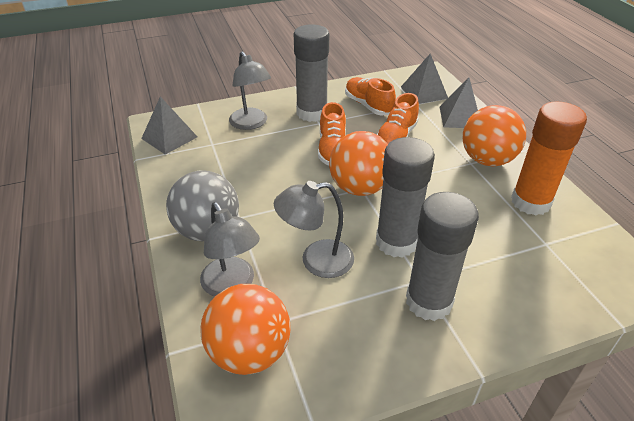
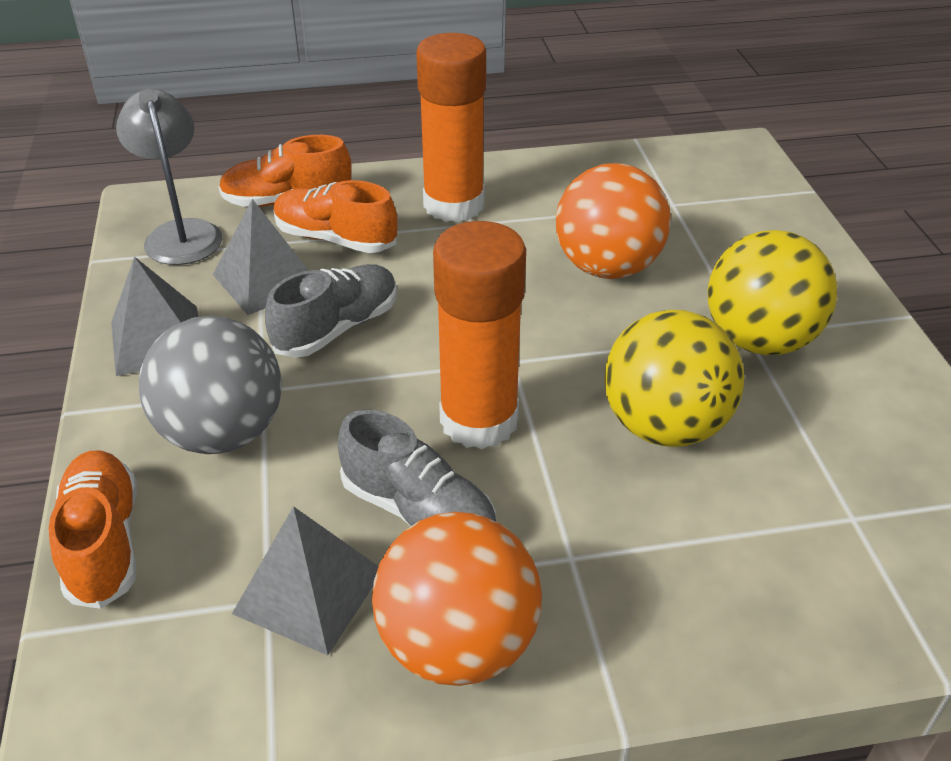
grey glue stick: 3 -> 0
grey lamp: 3 -> 1
grey shoe: 0 -> 2
orange ball: 3 -> 2
orange glue stick: 1 -> 2
yellow ball: 0 -> 2

